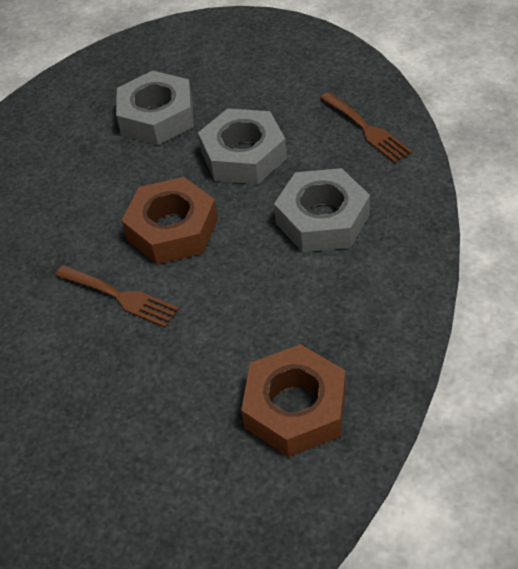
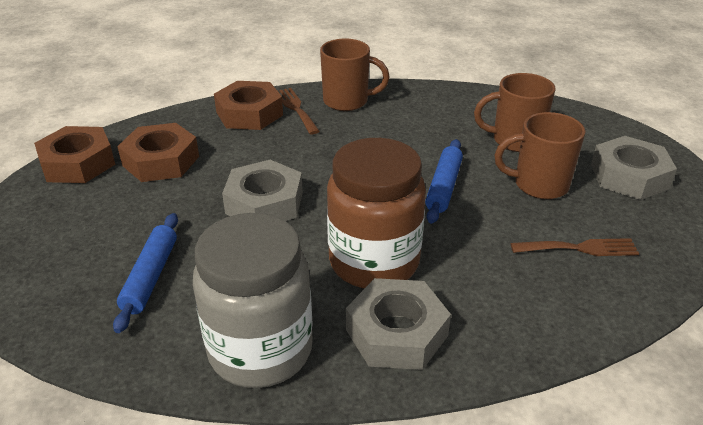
blue rolling pin: 0 -> 2
brown jar: 0 -> 1
brown mug: 0 -> 3
brown nut: 2 -> 3
grey jar: 0 -> 1

